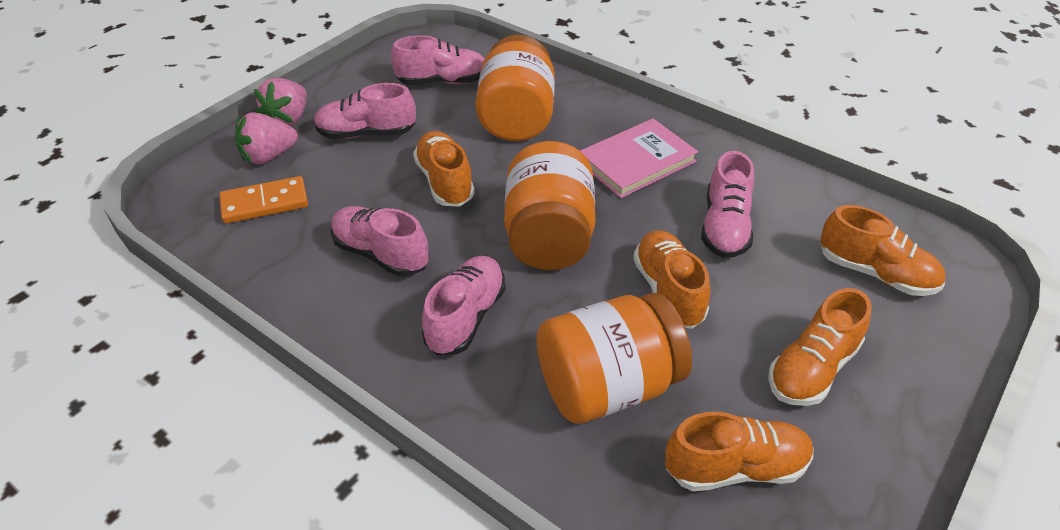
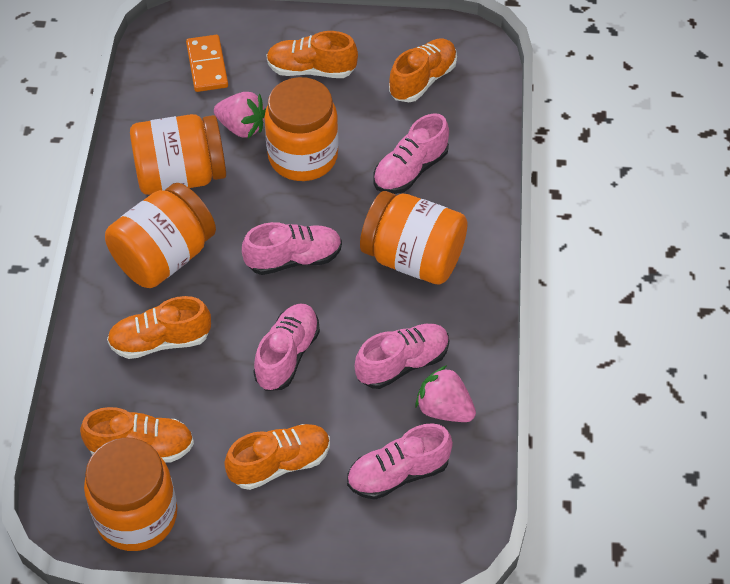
orange jar: 3 -> 5
pink book: 1 -> 0

